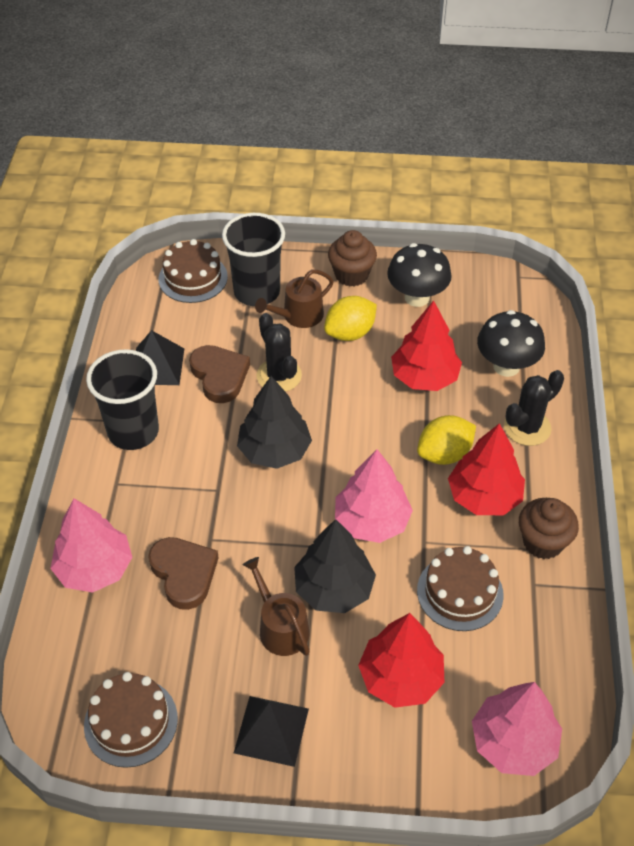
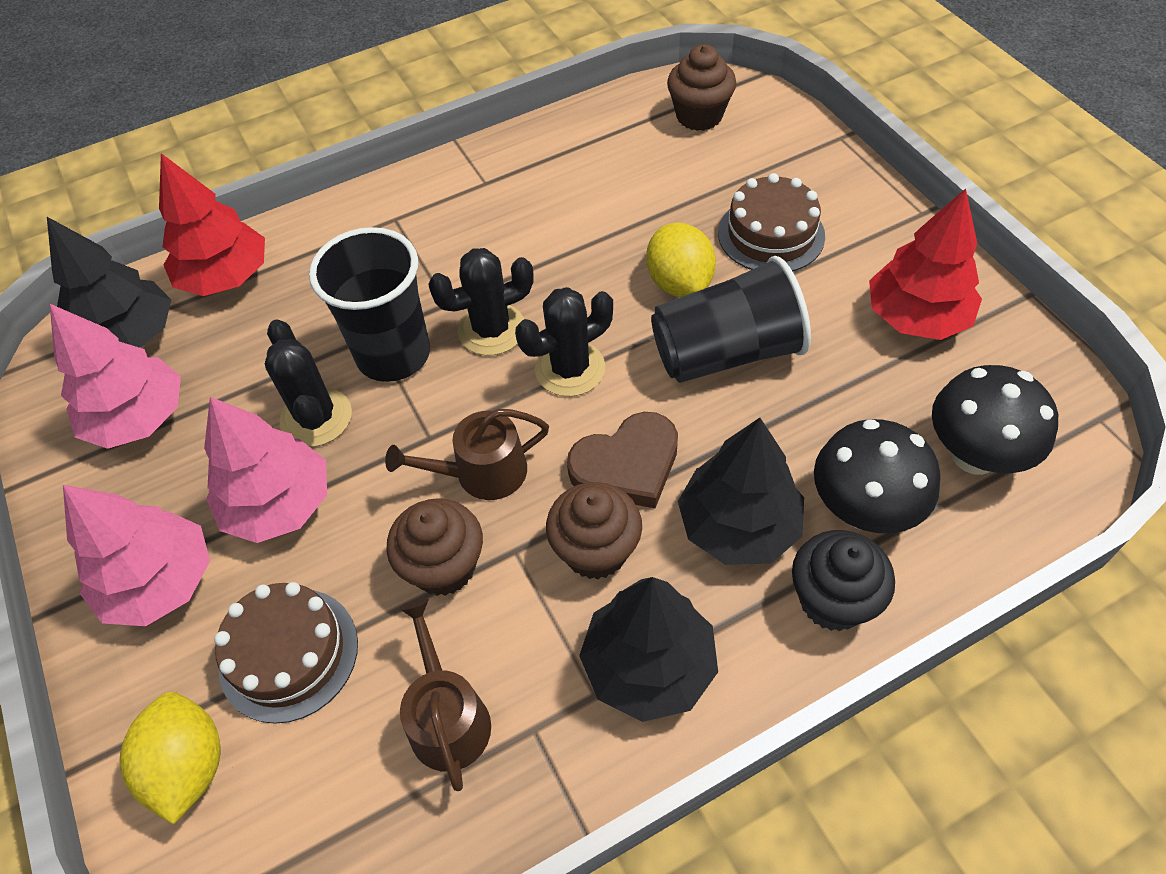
black cactus: 2 -> 3
black cupcake: 0 -> 1
black pyramid: 2 -> 0
black tree: 2 -> 3
brown cake: 3 -> 2
brown cupcake: 2 -> 3
brown heart: 2 -> 1
red tree: 3 -> 2

